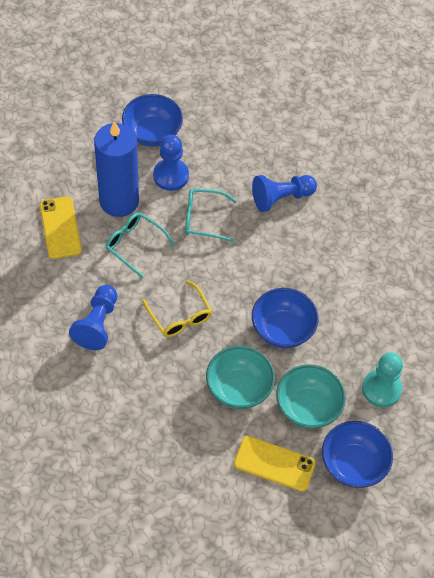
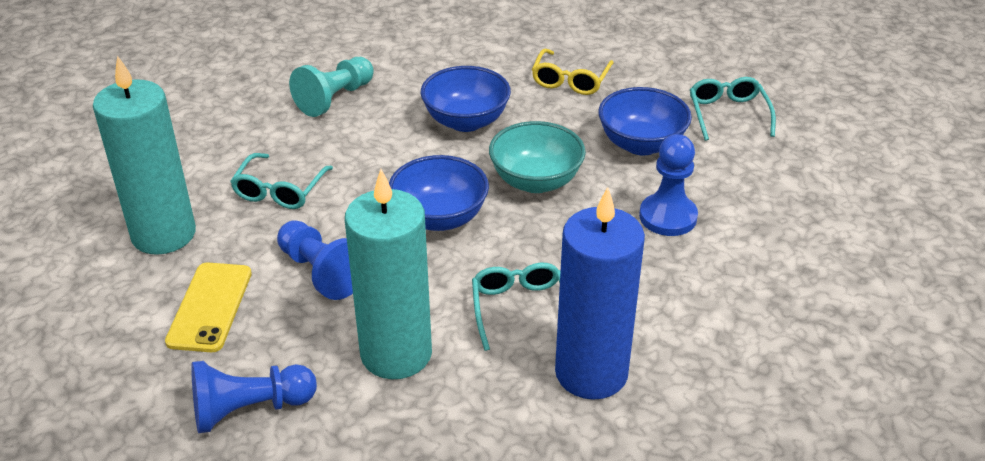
turquoise bowl: 2 -> 1
turquoise candle: 0 -> 2
turquoise glasses: 2 -> 3
yellow phone: 2 -> 1

